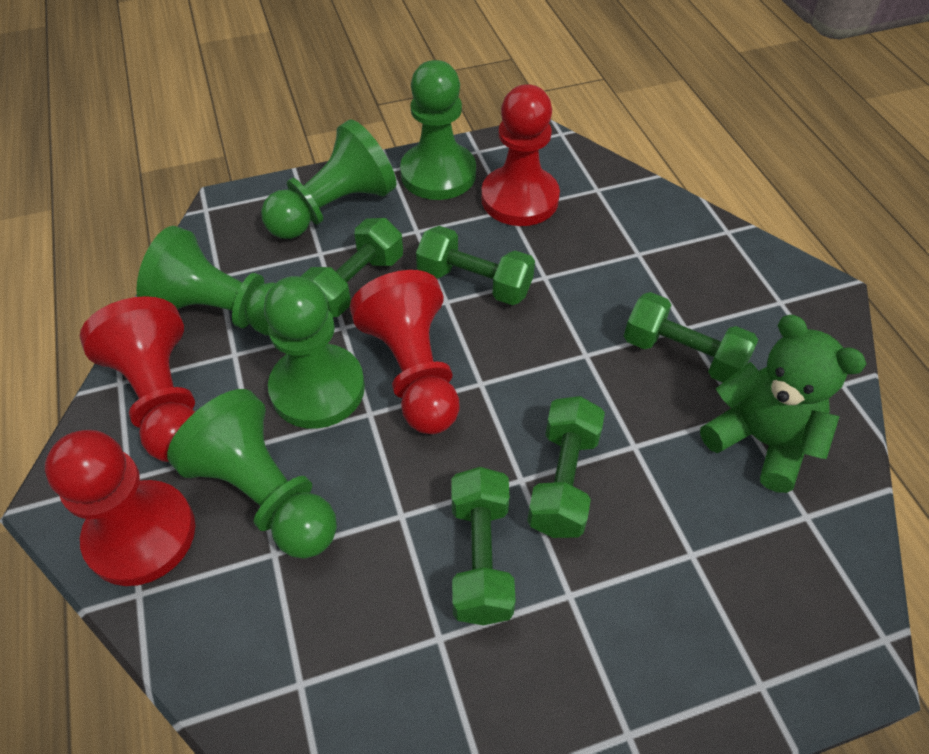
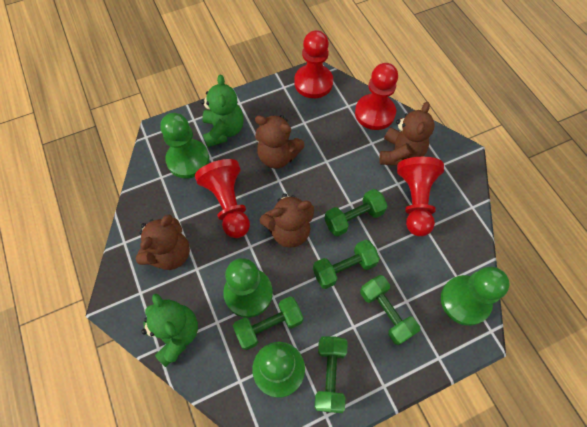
brown teddy bear: 0 -> 4
green pawn: 5 -> 4
green teddy bear: 1 -> 2

